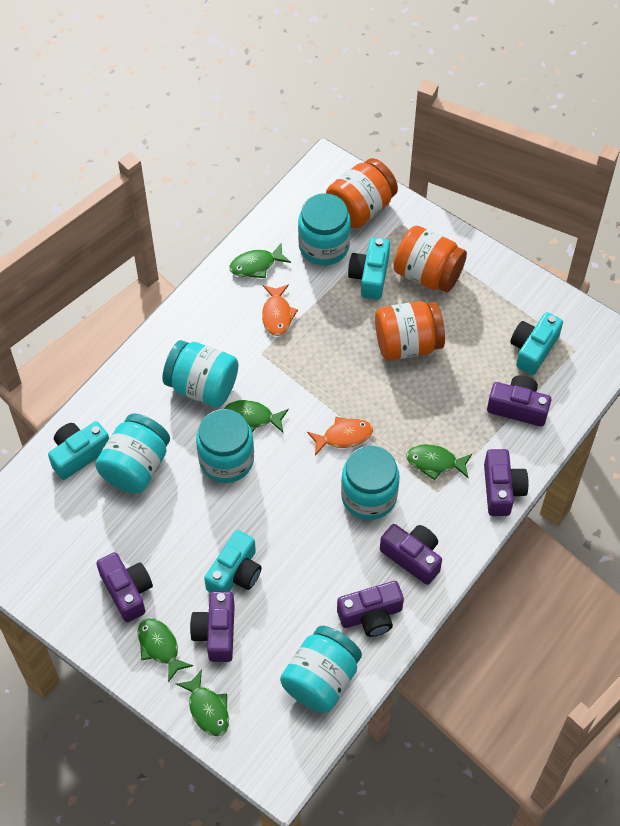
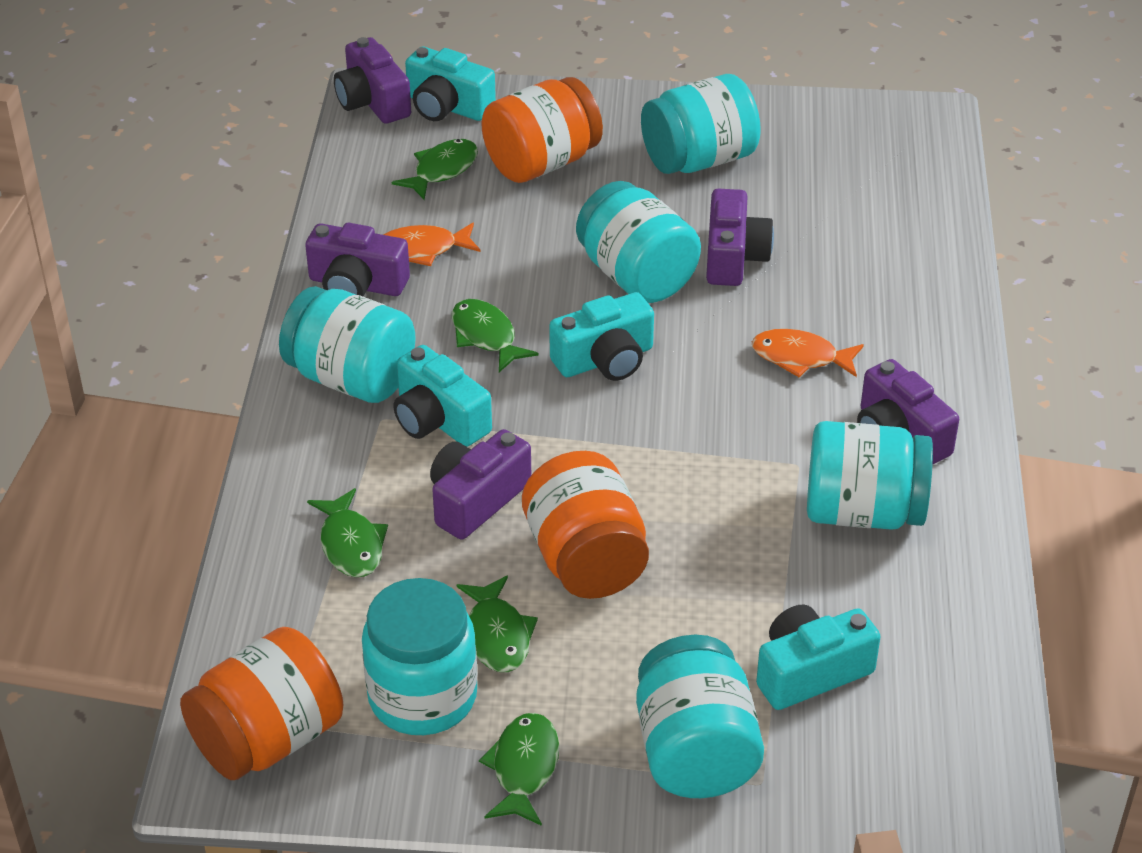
purple camera: 6 -> 5

